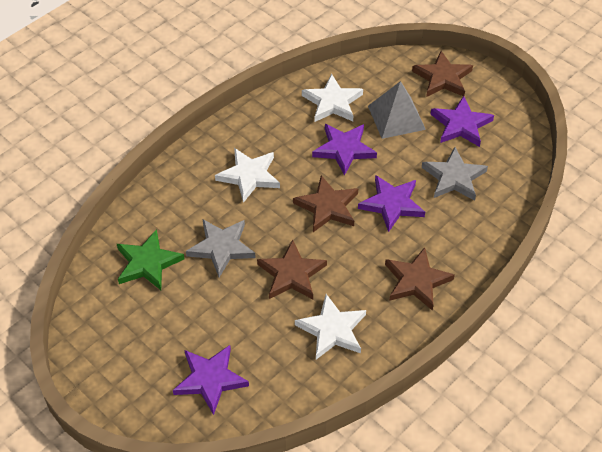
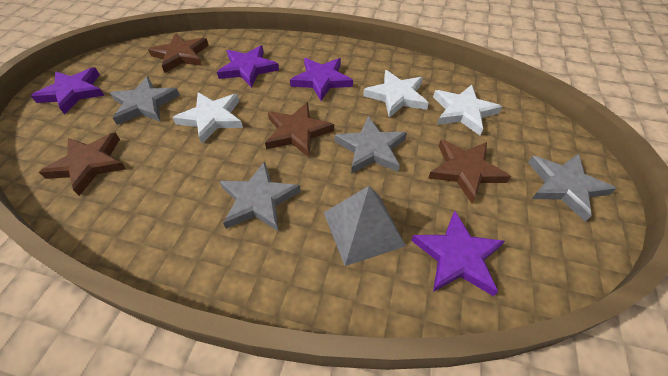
green star: 1 -> 0
grey star: 2 -> 4

